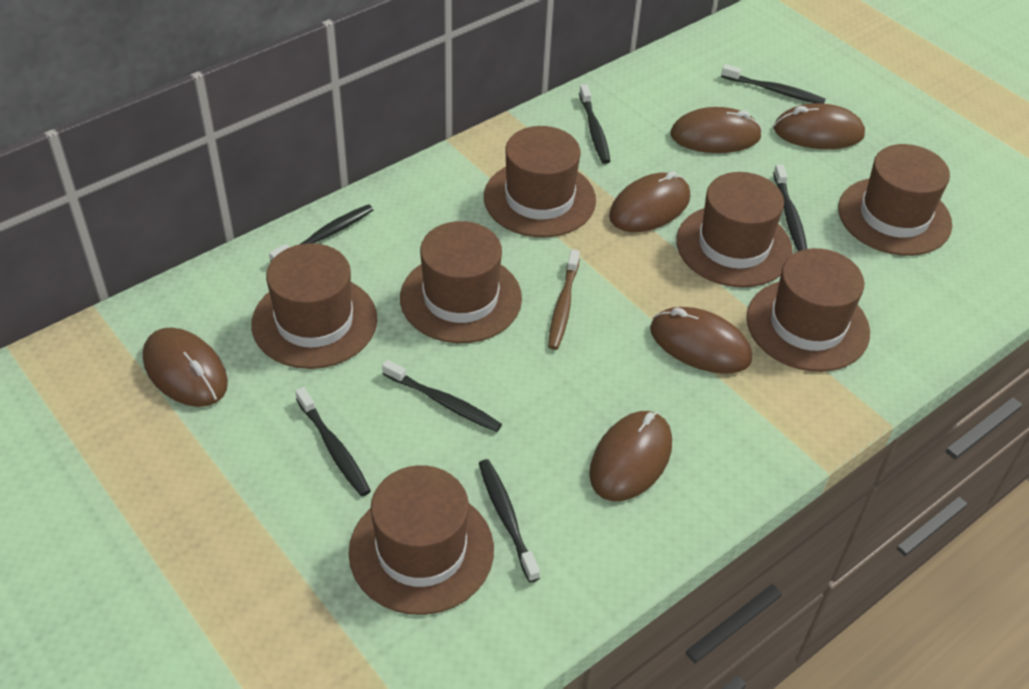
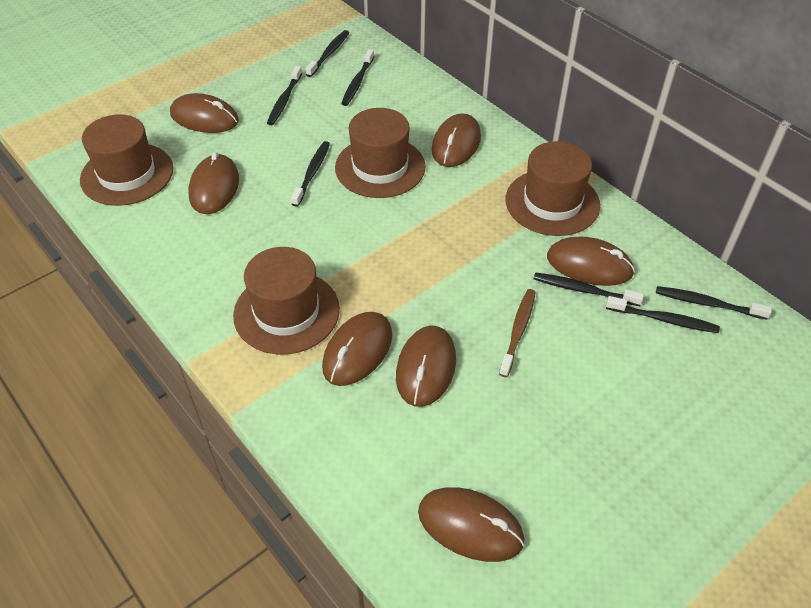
brown hat: 7 -> 4
brown mouse: 6 -> 7

